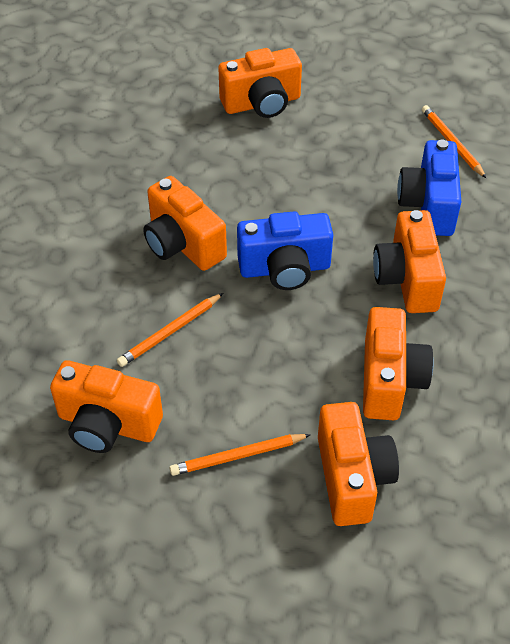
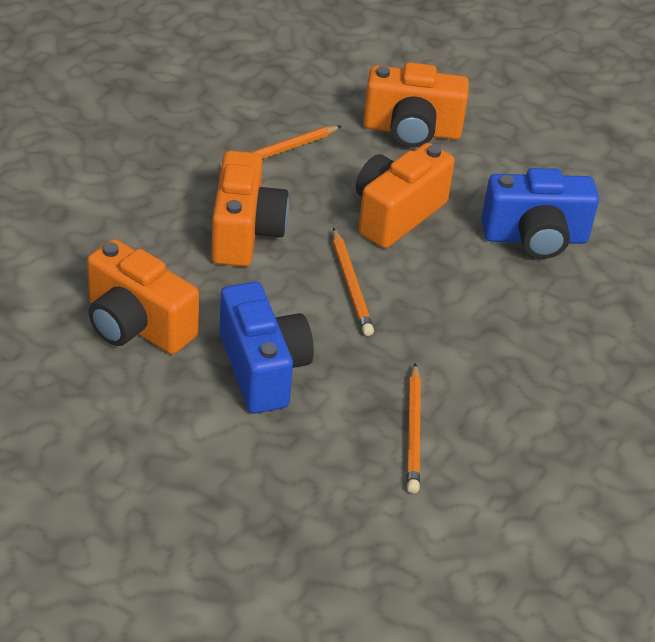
orange camera: 6 -> 4

